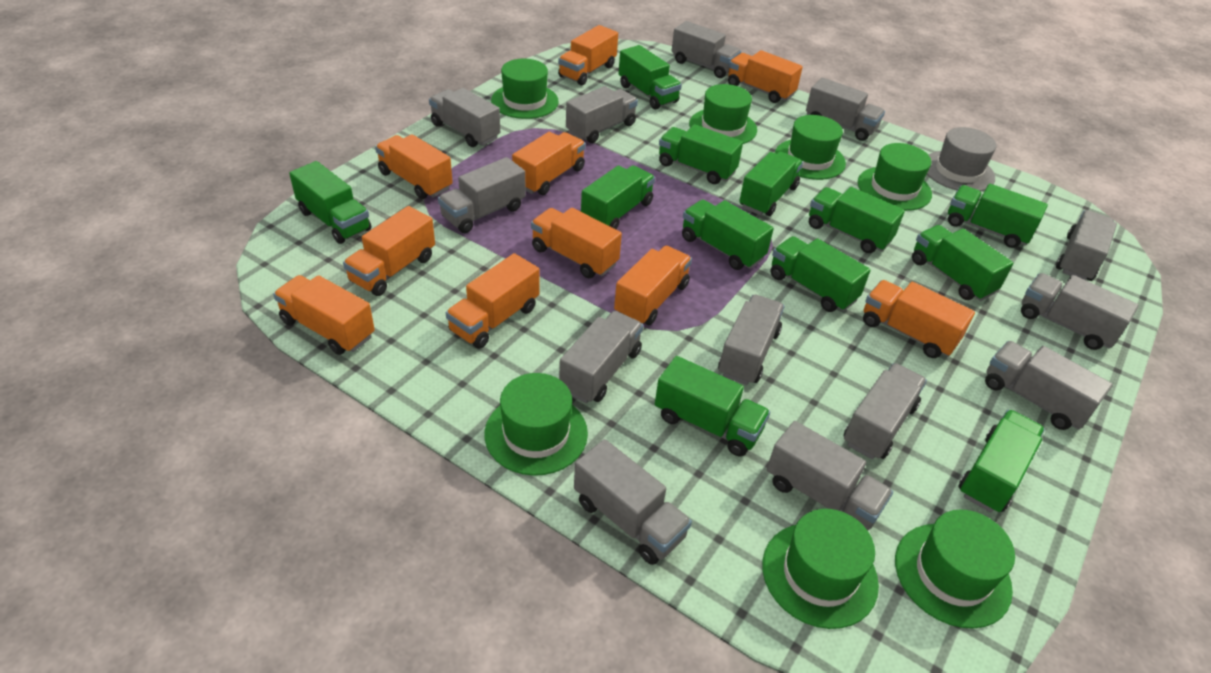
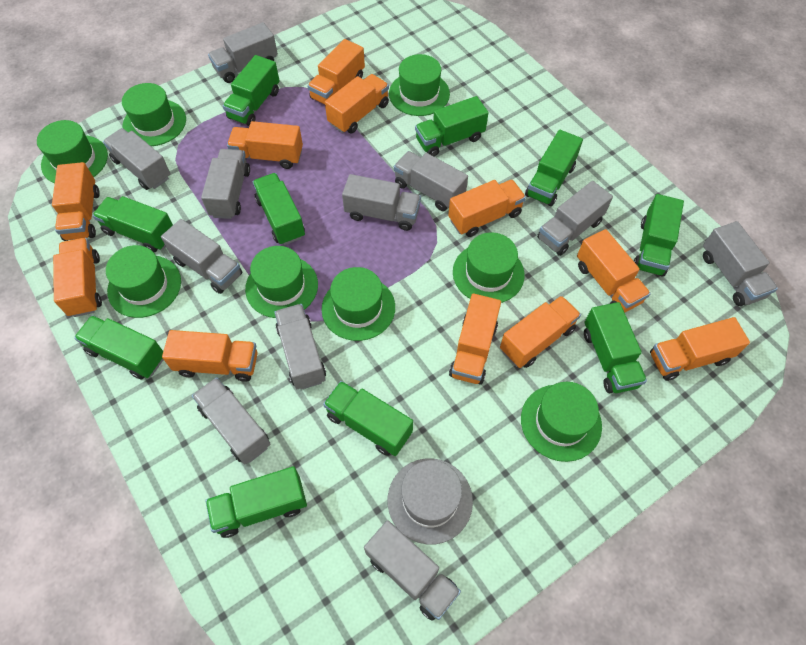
green hat: 7 -> 8
green truck: 12 -> 10
grey truck: 13 -> 11
orange truck: 10 -> 11

